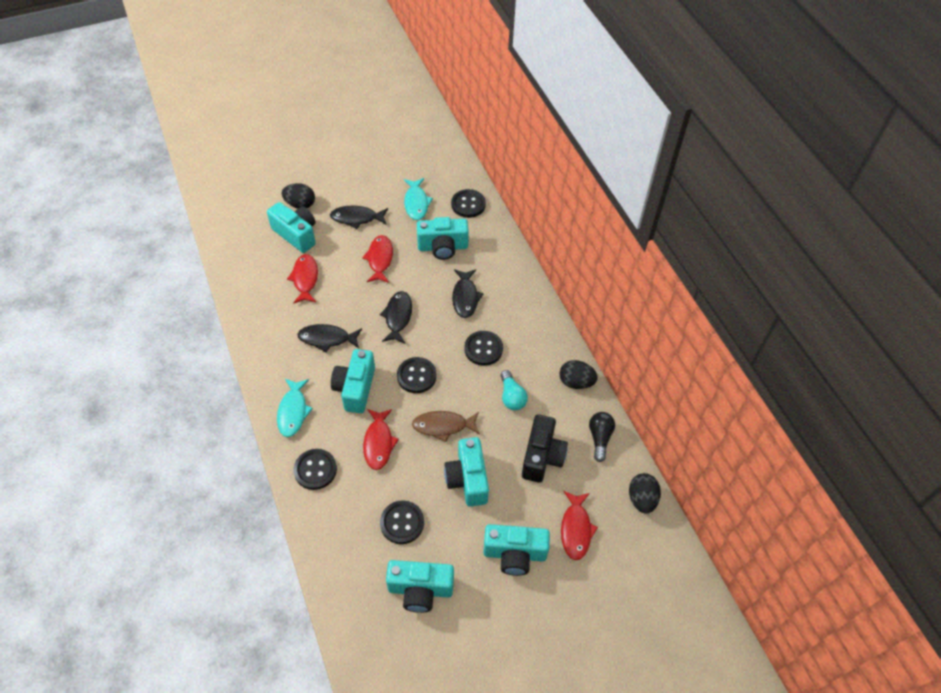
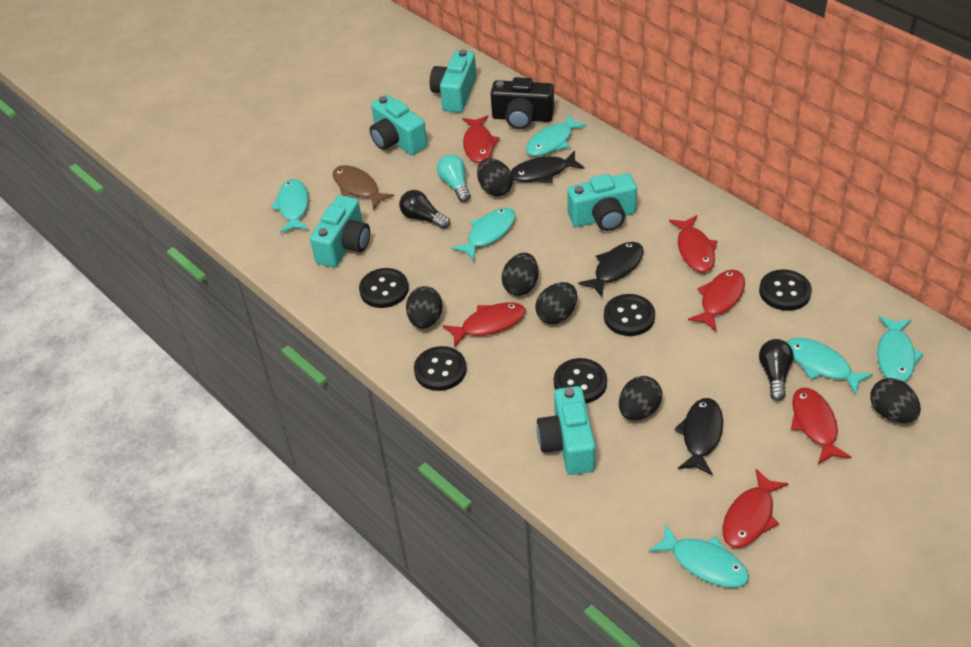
black egg: 3 -> 6
black fish: 4 -> 3
black light bulb: 1 -> 2
red fish: 4 -> 6
turquoise camera: 6 -> 5
turquoise fish: 2 -> 6

